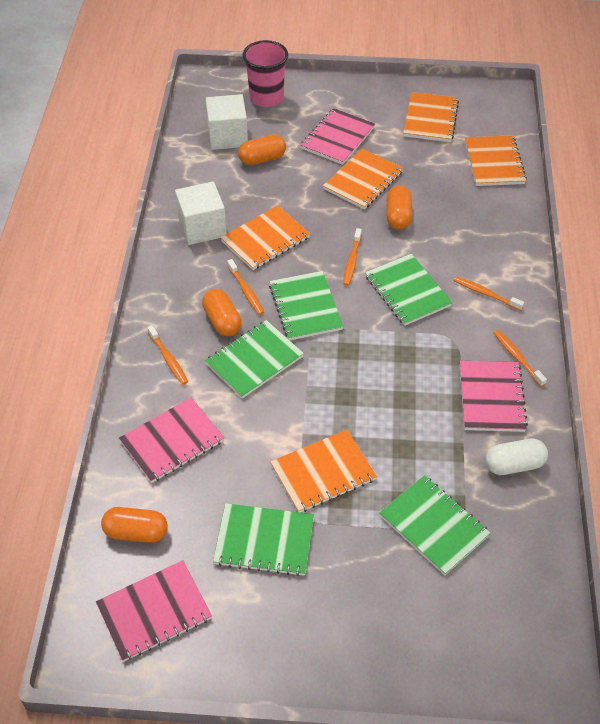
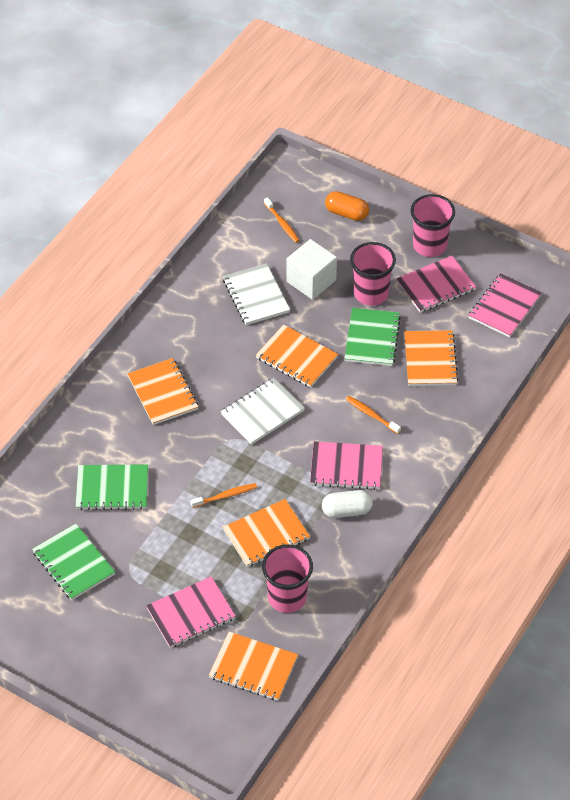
green notebook: 5 -> 3
orange capsule: 4 -> 1
orange toothbrush: 5 -> 3
pink cup: 1 -> 3
white cube: 2 -> 1
white notebook: 0 -> 2

